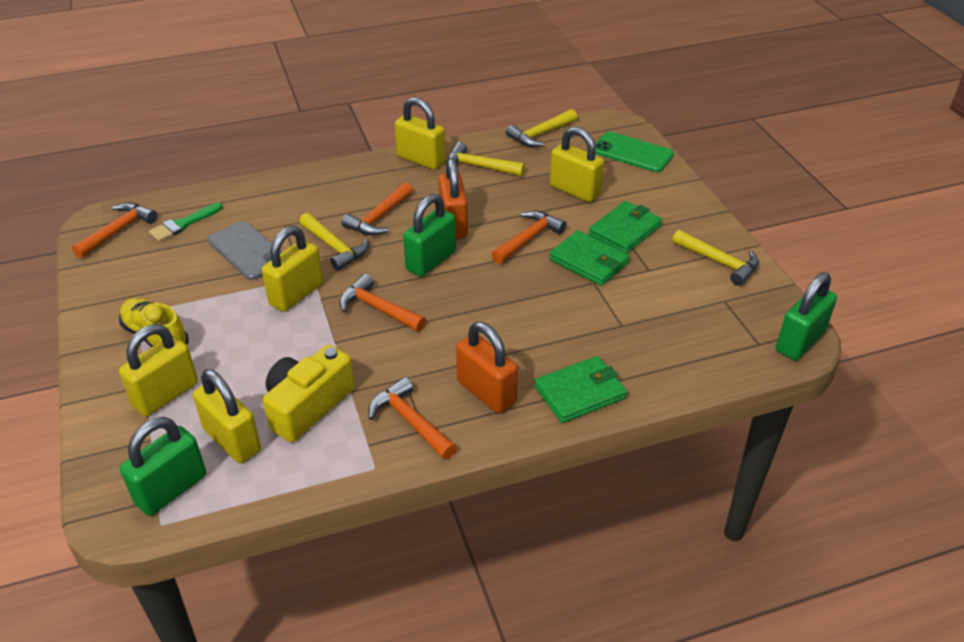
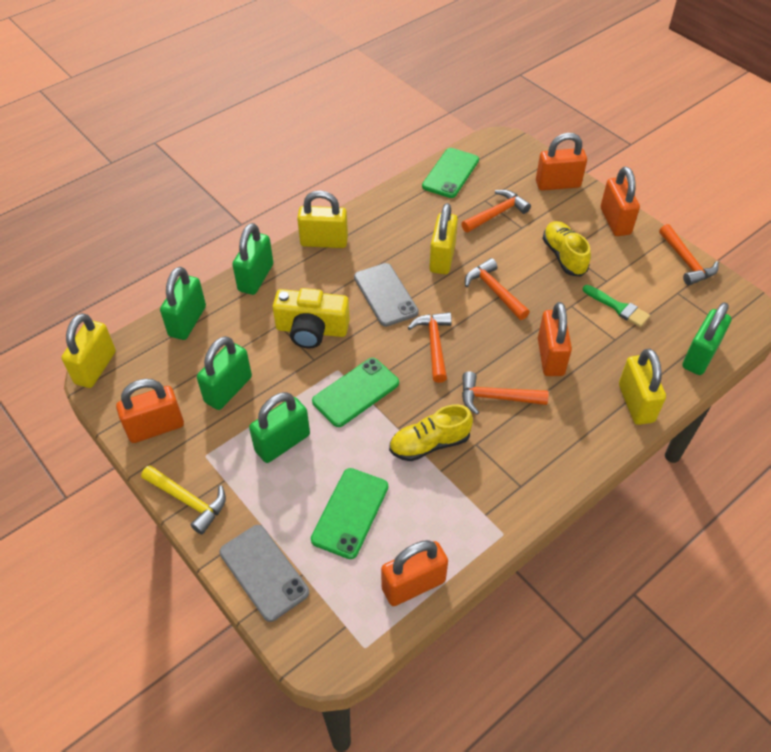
green padlock: 3 -> 5
green phone: 1 -> 3
green wallet: 3 -> 0
grey phone: 1 -> 2
orange padlock: 2 -> 5
yellow hammer: 4 -> 1
yellow padlock: 5 -> 4
yellow shoe: 1 -> 2

